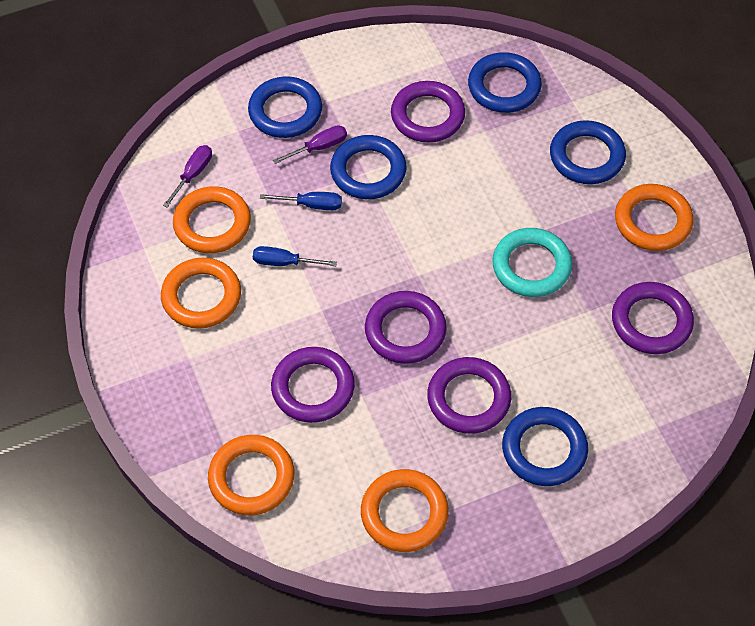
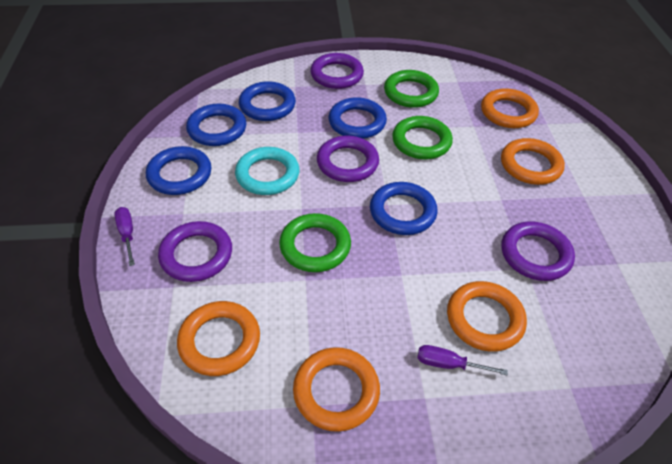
blue screwdriver: 2 -> 0
green ring: 0 -> 3
purple ring: 5 -> 4

